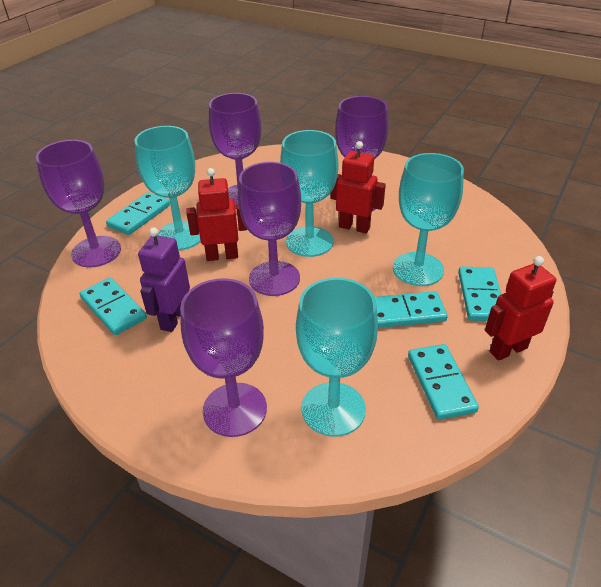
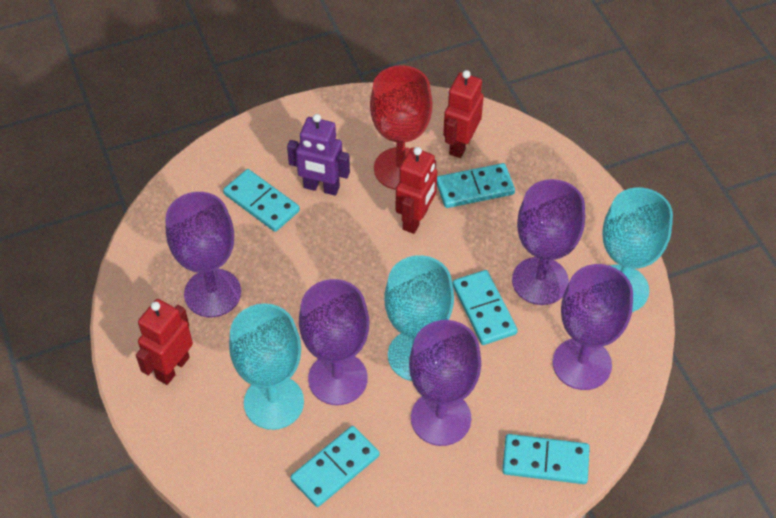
red goblet: 0 -> 1
turquoise goblet: 4 -> 3

